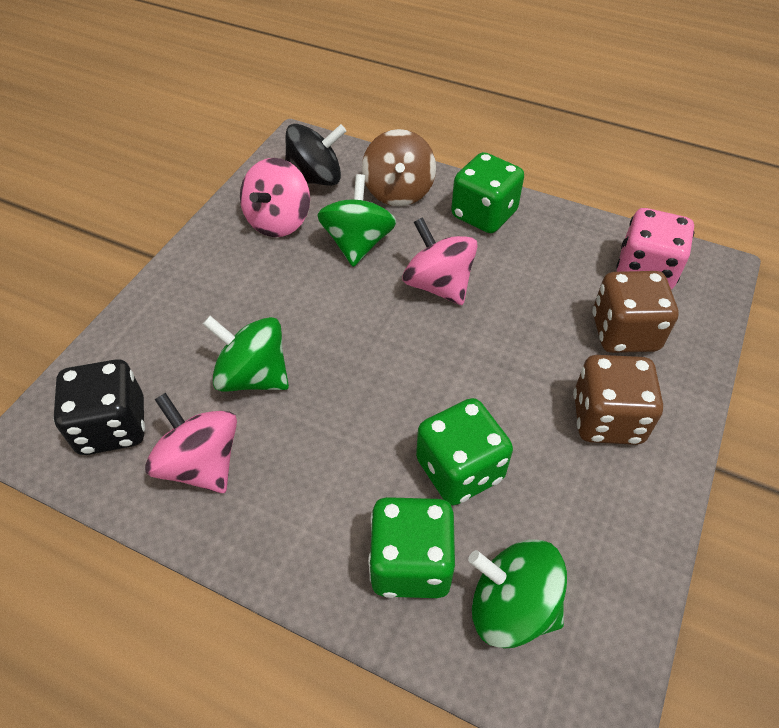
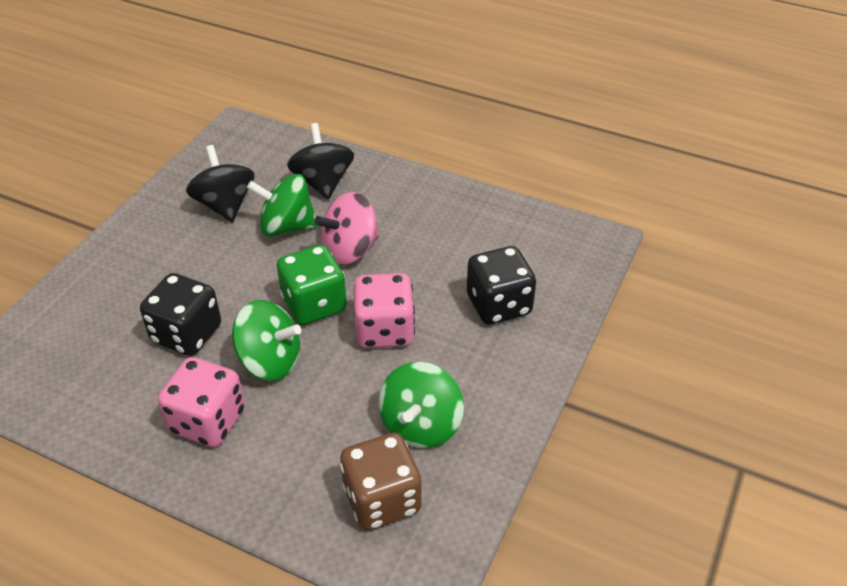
black dice: 1 -> 2
black spinning top: 1 -> 2
brown dice: 2 -> 1
brown spinning top: 1 -> 0
green dice: 3 -> 1
pink dice: 1 -> 2
pink spinning top: 3 -> 1

